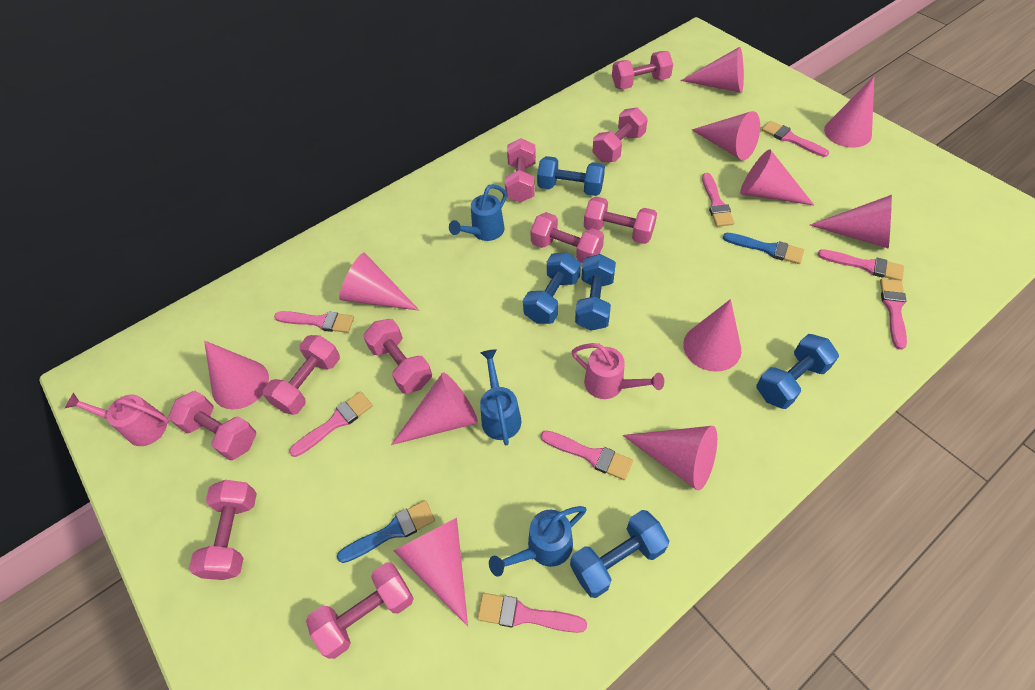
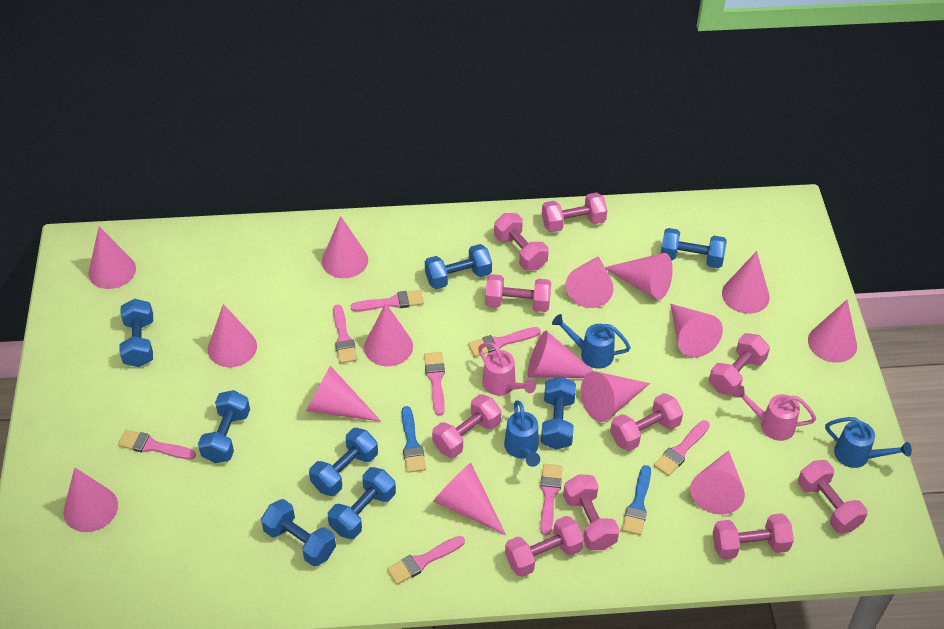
blue dumbbell: 5 -> 8
pink cone: 11 -> 15

